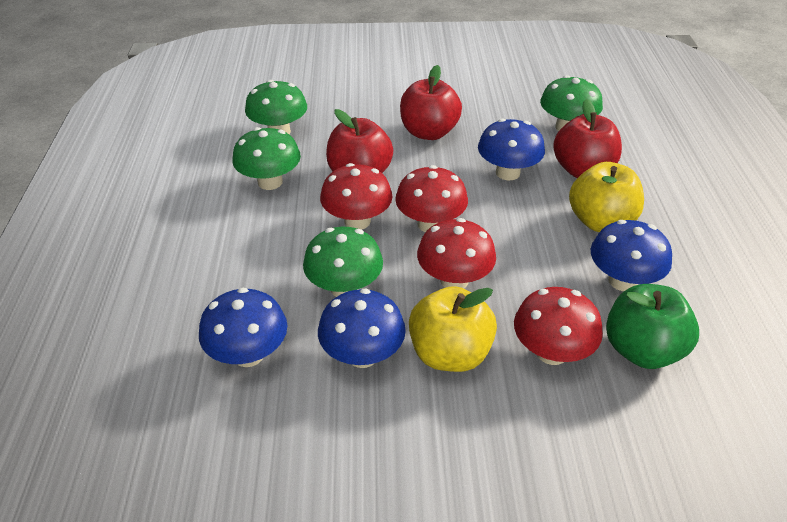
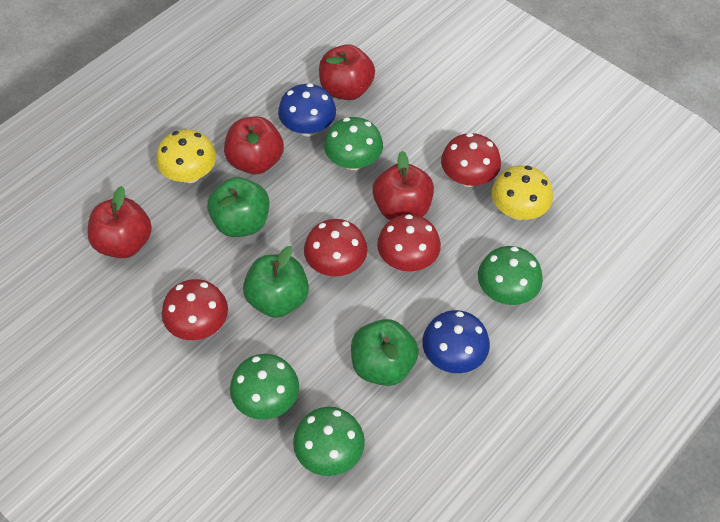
blue mushroom: 4 -> 2
green apple: 1 -> 3
red apple: 3 -> 4
yellow apple: 2 -> 0
yellow mushroom: 0 -> 2

